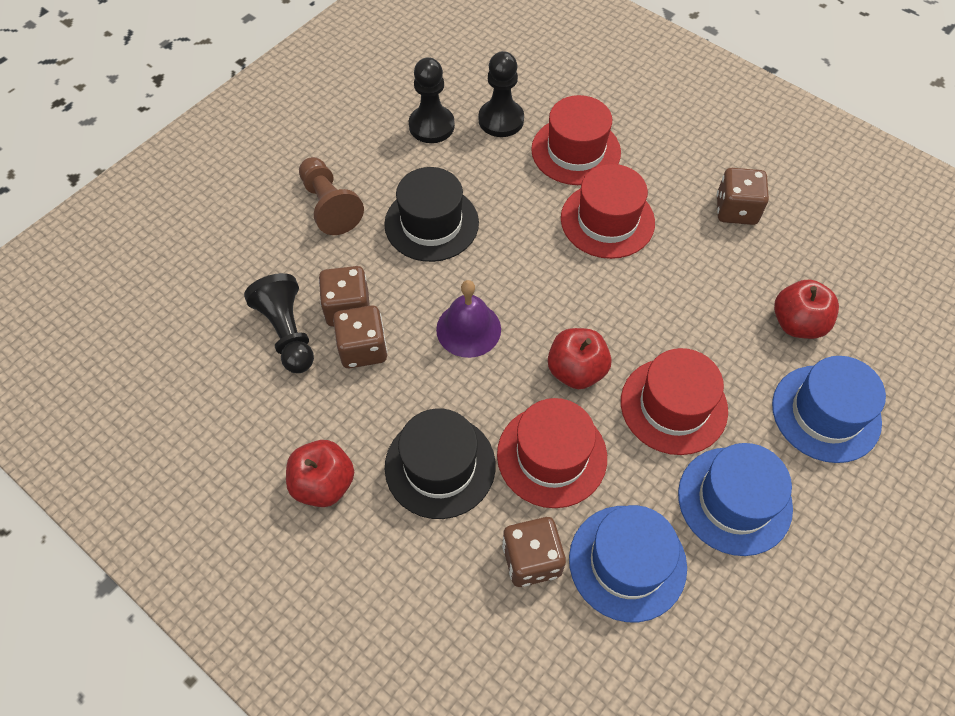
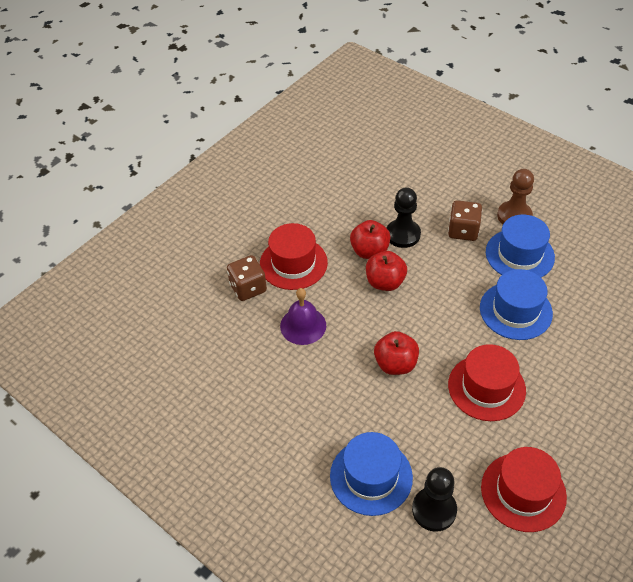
black hat: 2 -> 0
black pawn: 3 -> 2
brown dice: 4 -> 2
red hat: 4 -> 3

